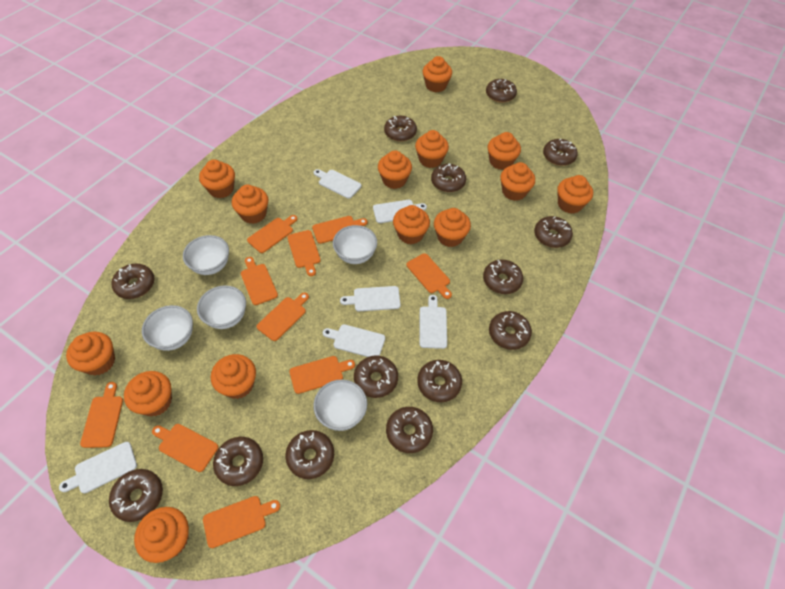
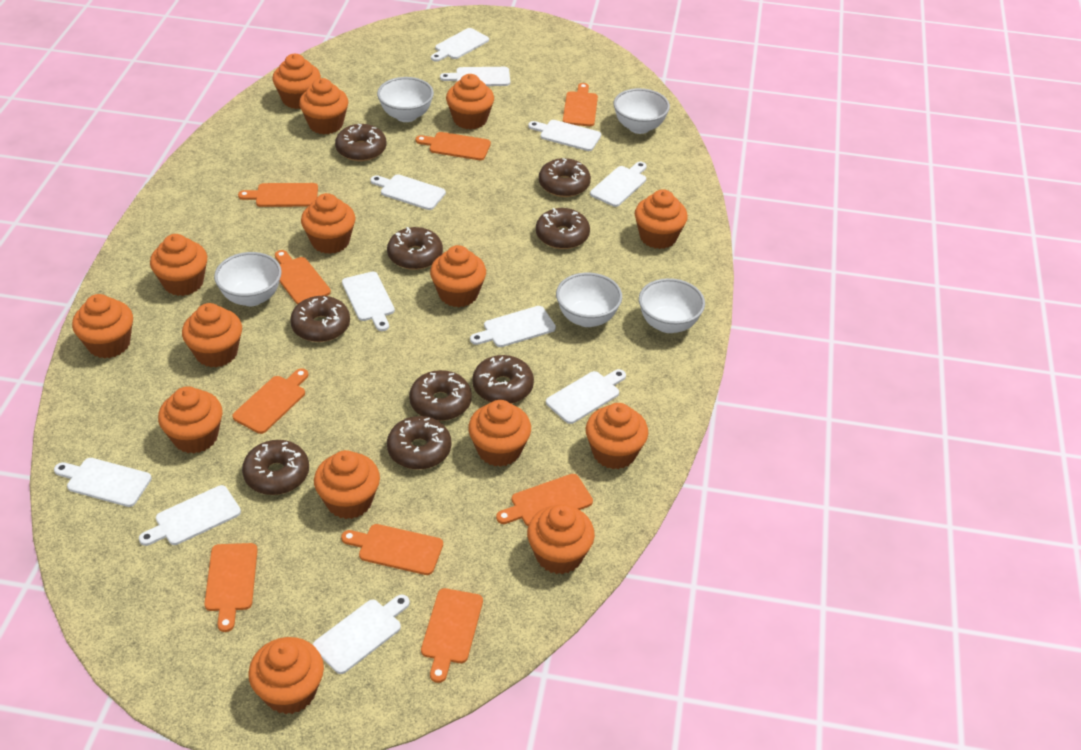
brown donut: 14 -> 9
orange cupcake: 14 -> 15
orange cutting board: 10 -> 9
white cutting board: 6 -> 11

